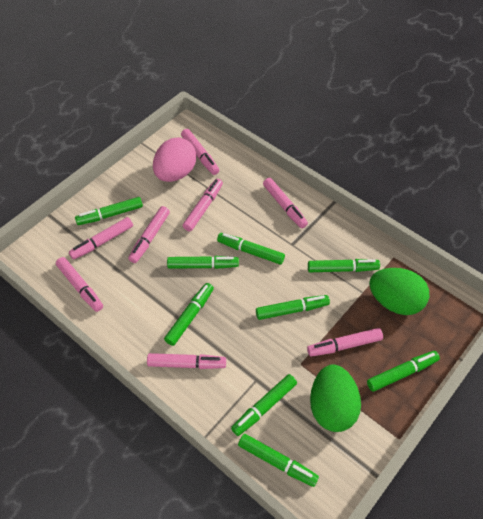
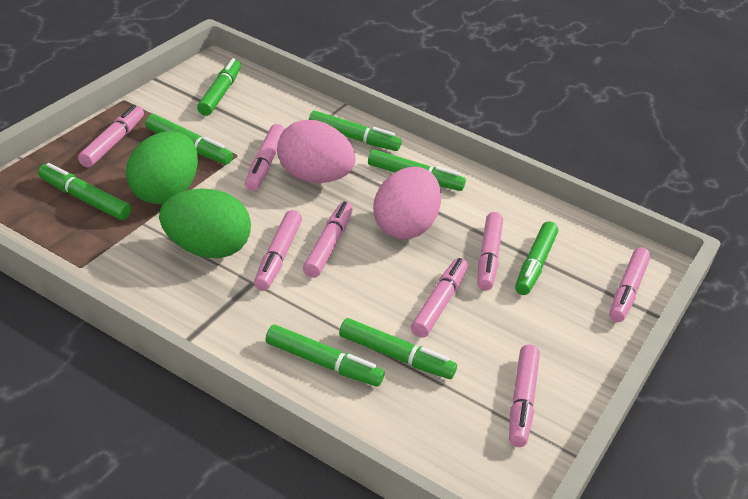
green marker: 9 -> 8
pink egg: 1 -> 2

